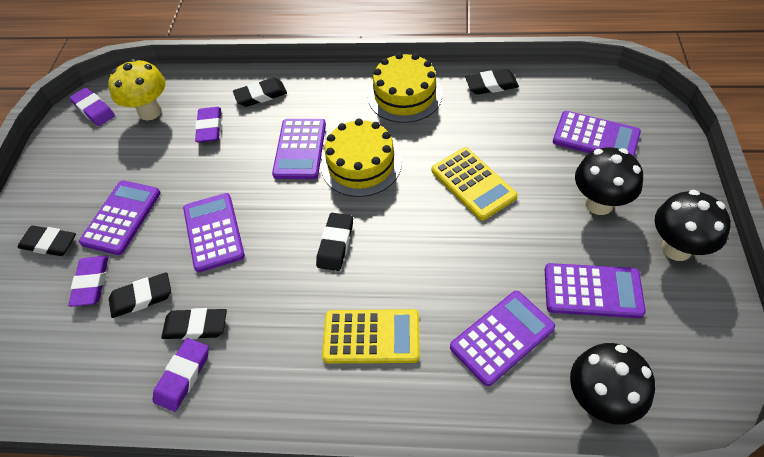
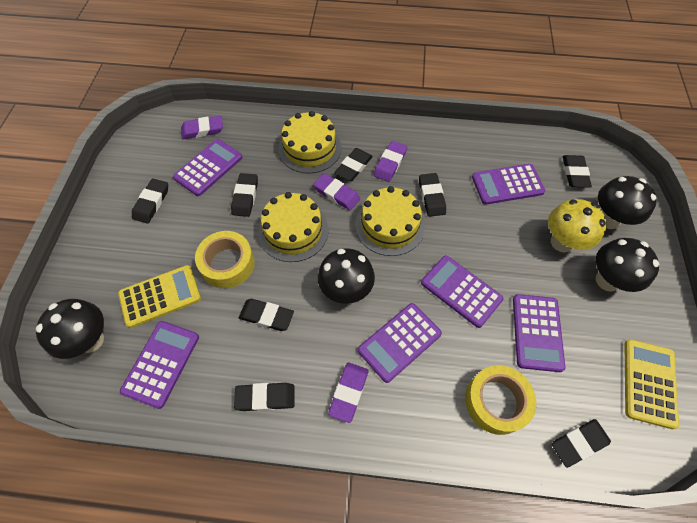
black eraser: 6 -> 8
black mushroom: 3 -> 4
yellow cake: 2 -> 3
yellow tape: 0 -> 2

